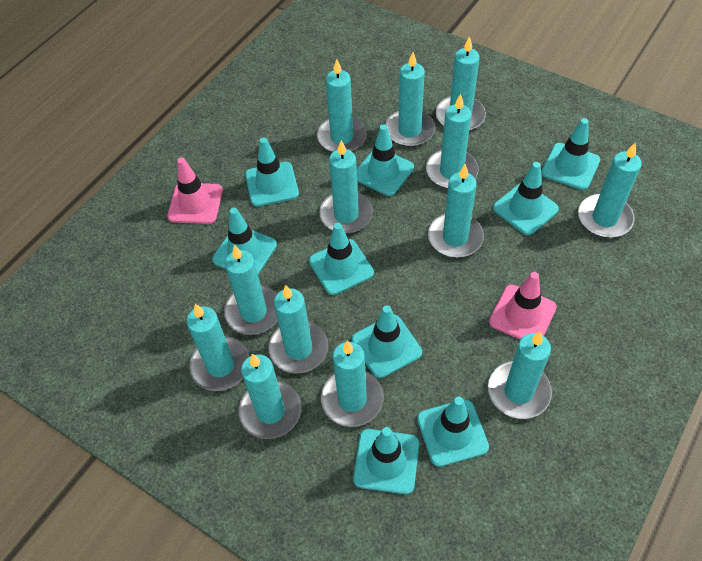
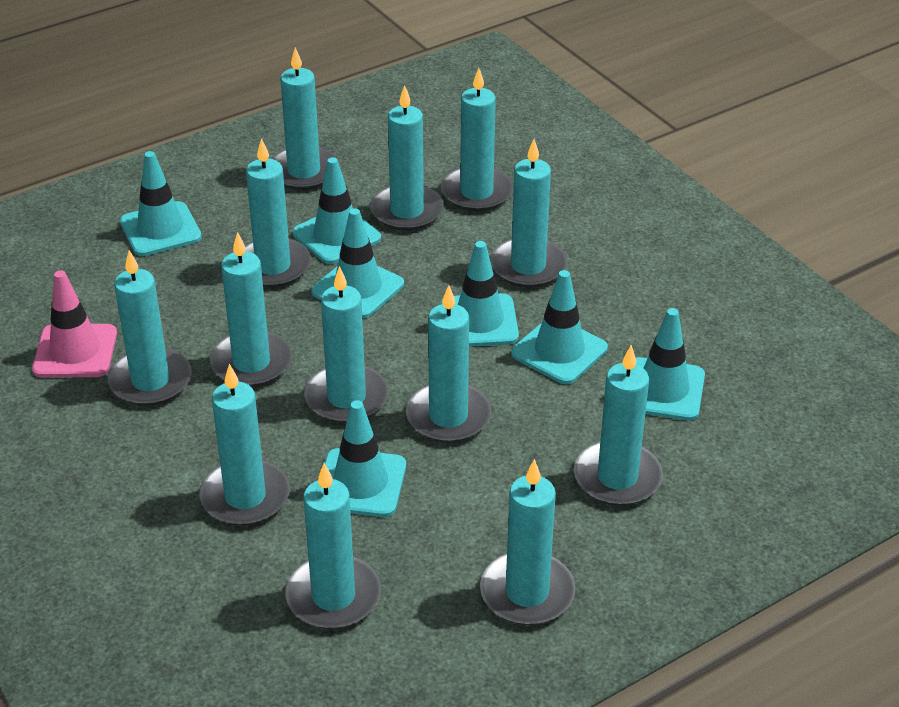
pink traffic cone: 2 -> 1
turquoise traffic cone: 9 -> 7

